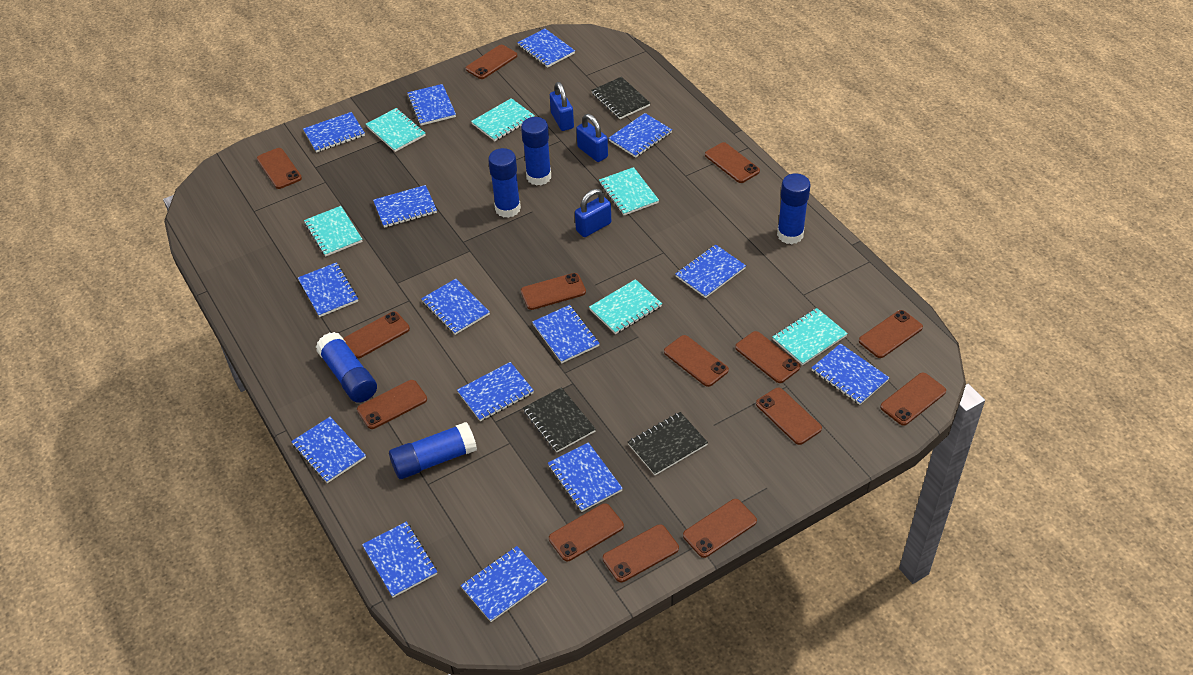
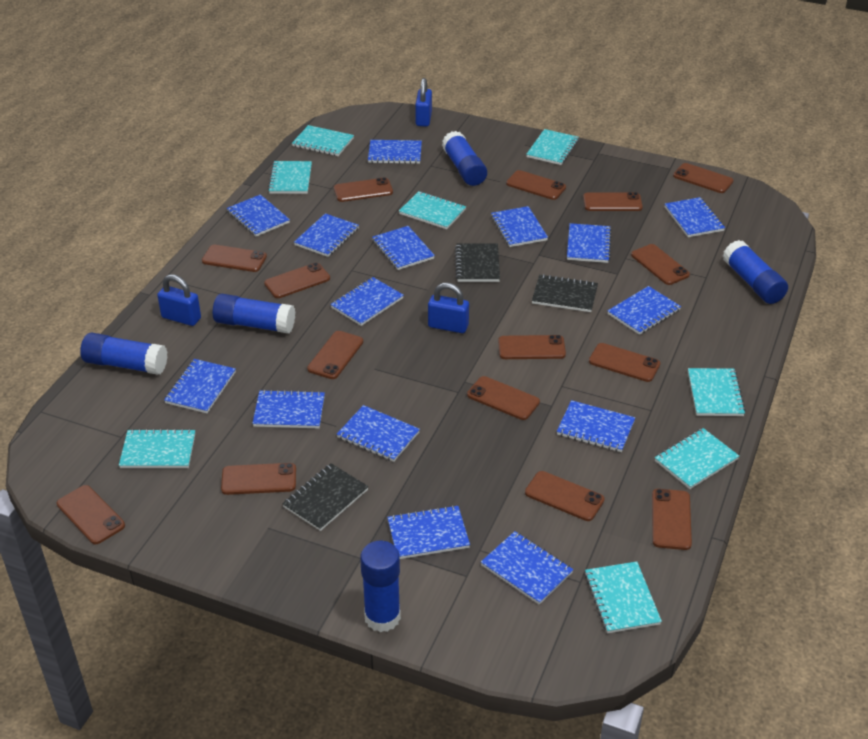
brown phone: 14 -> 15
turquoise notebook: 6 -> 8

